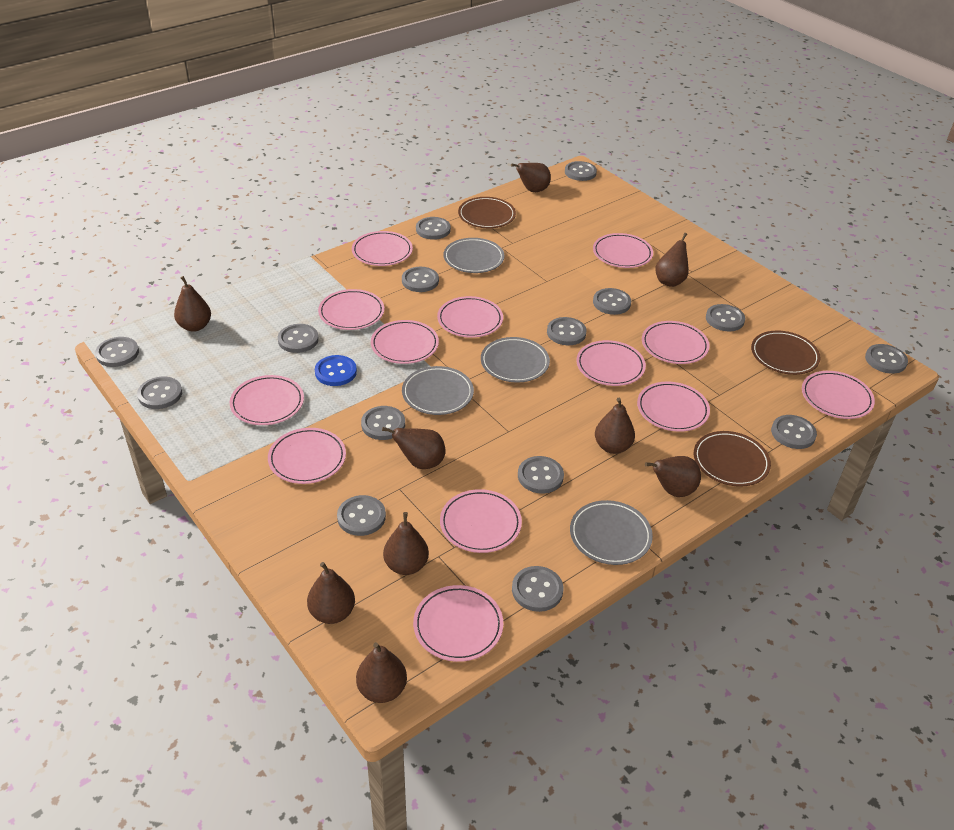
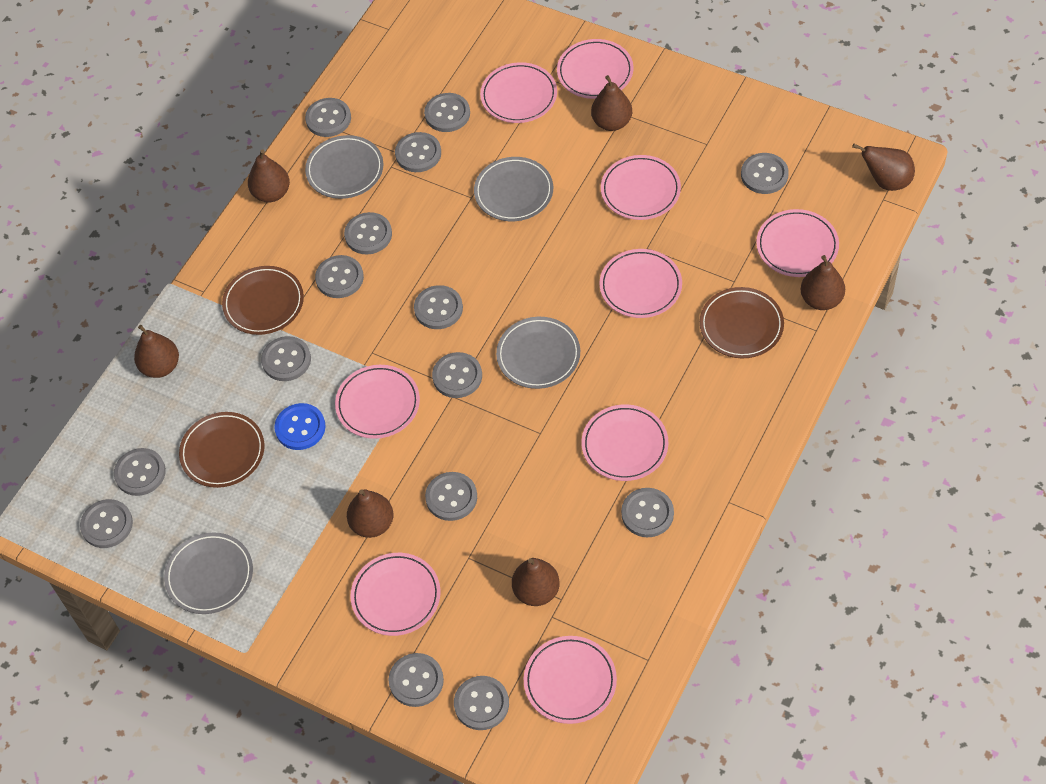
brown pear: 9 -> 7
pink plate: 13 -> 9

